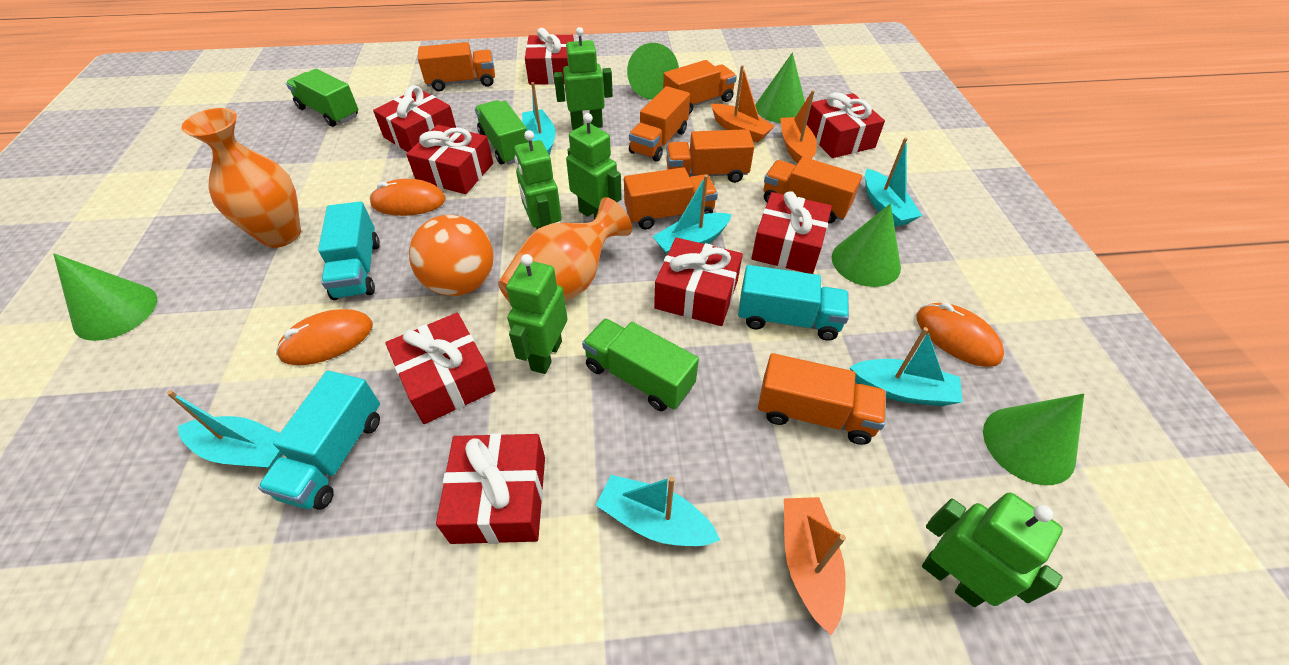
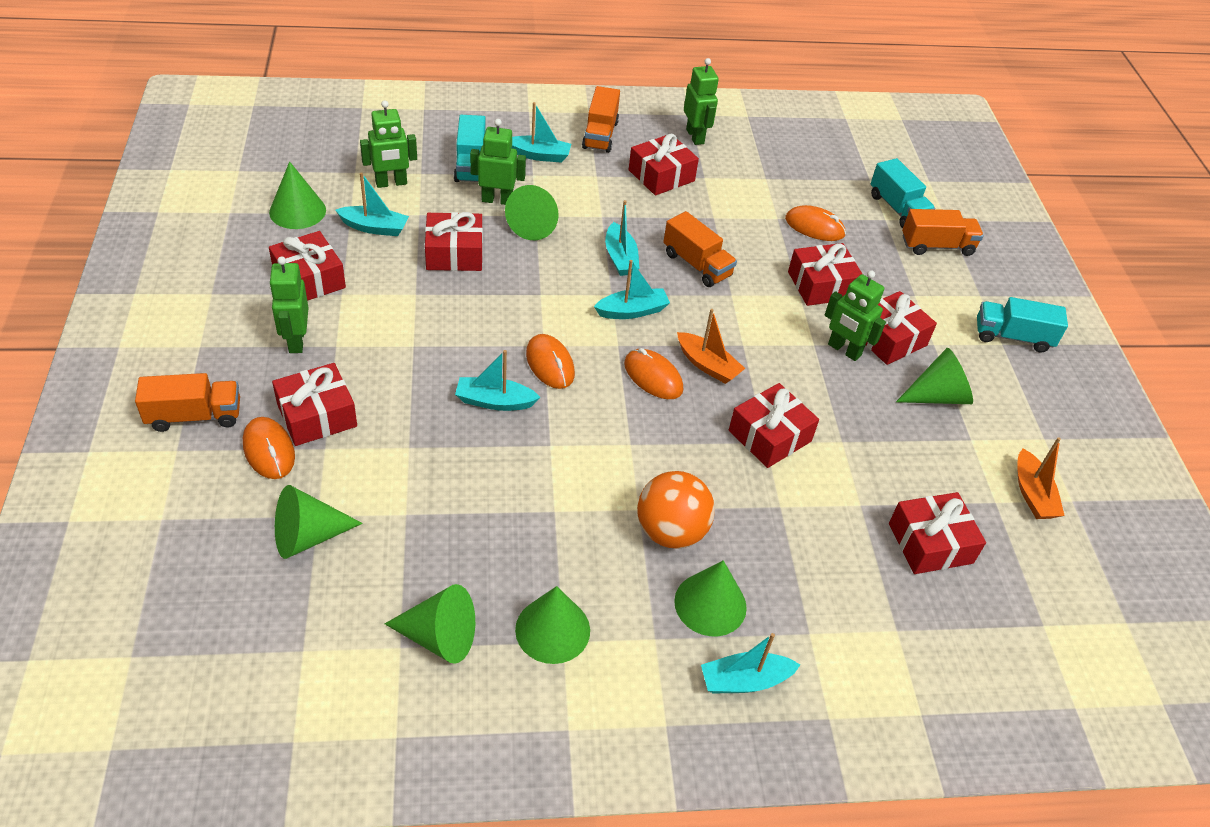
green cone: 5 -> 7
green truck: 3 -> 0
orange boat: 3 -> 2
orange mouse: 3 -> 4
orange truck: 7 -> 4
orange vase: 2 -> 0

